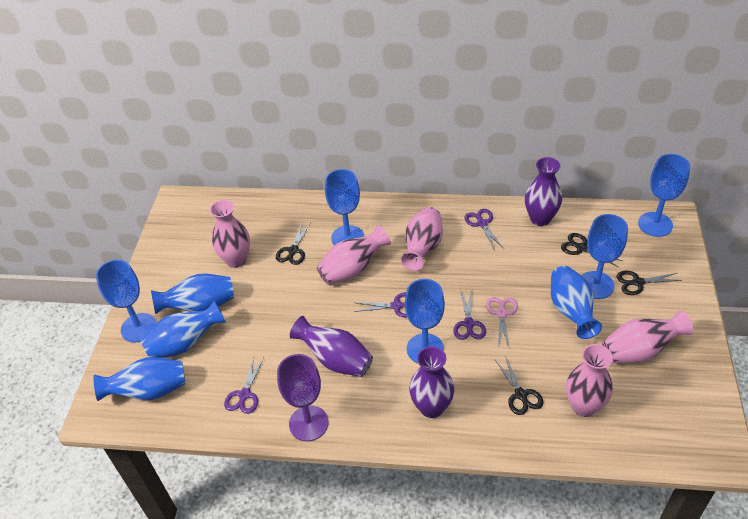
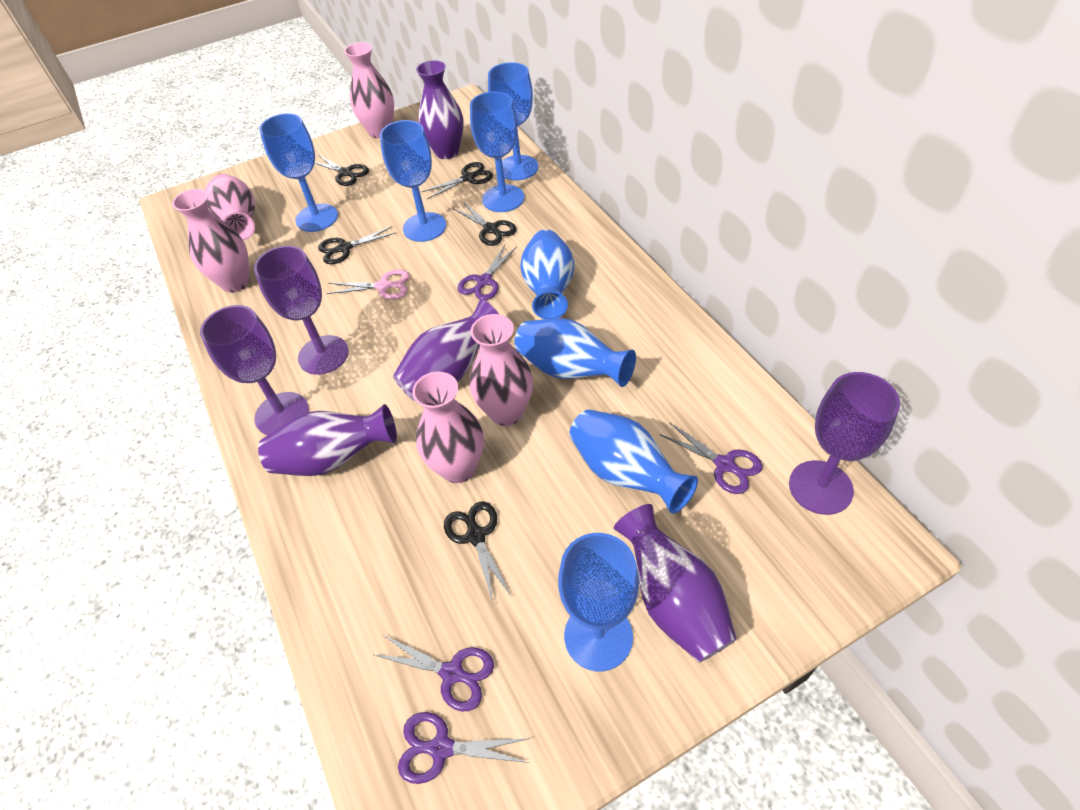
black scissors: 4 -> 5
blue vase: 4 -> 3
purple goblet: 1 -> 3
purple vase: 3 -> 4

